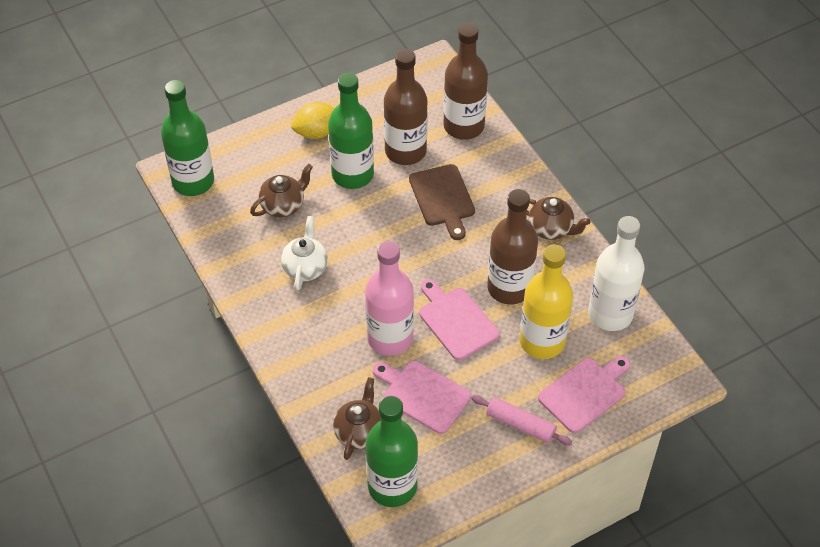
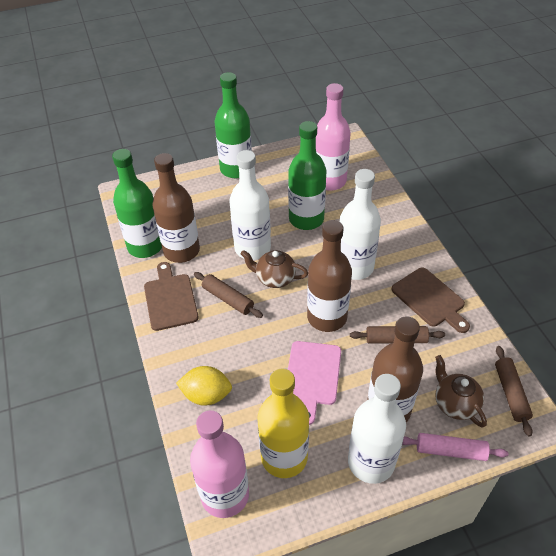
brown cutting board: 1 -> 2
brown rolling pin: 0 -> 3
brown teapot: 3 -> 2
pink bottle: 1 -> 2
pink cutting board: 3 -> 1
white bottle: 1 -> 3
white teapot: 1 -> 0

